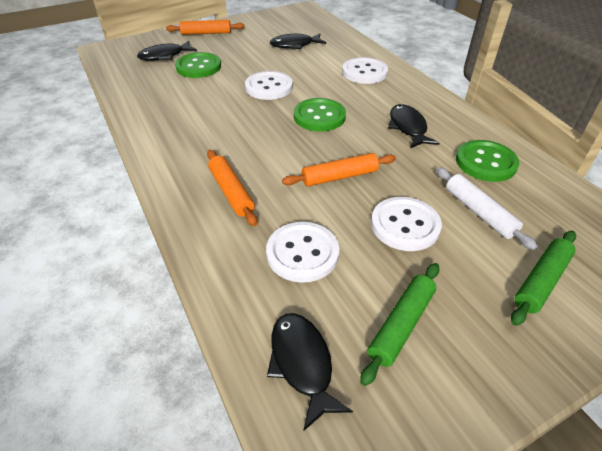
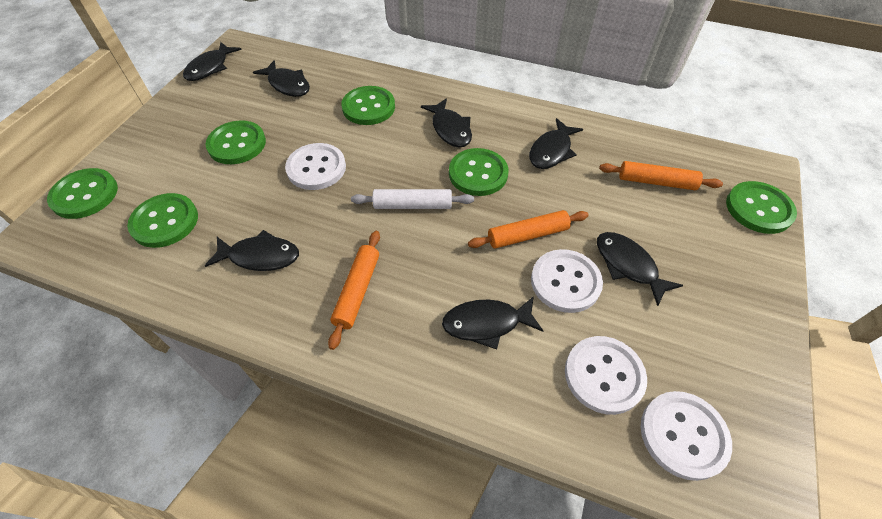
black fish: 4 -> 7
green button: 3 -> 6
green rolling pin: 2 -> 0

